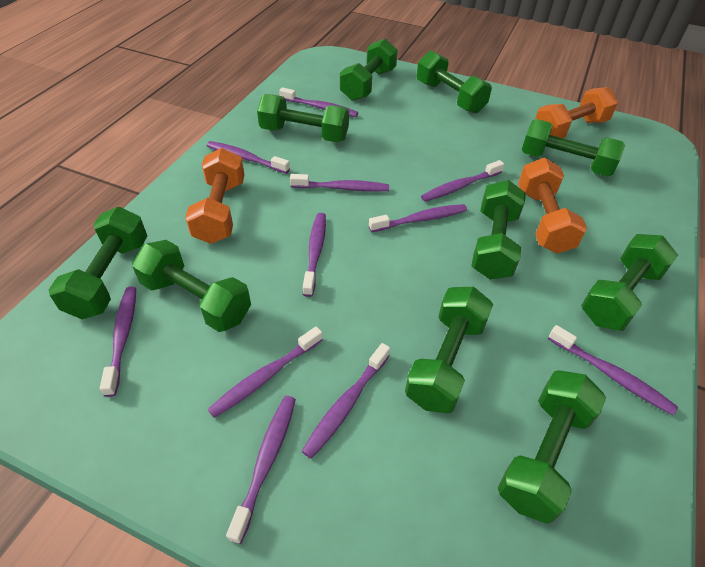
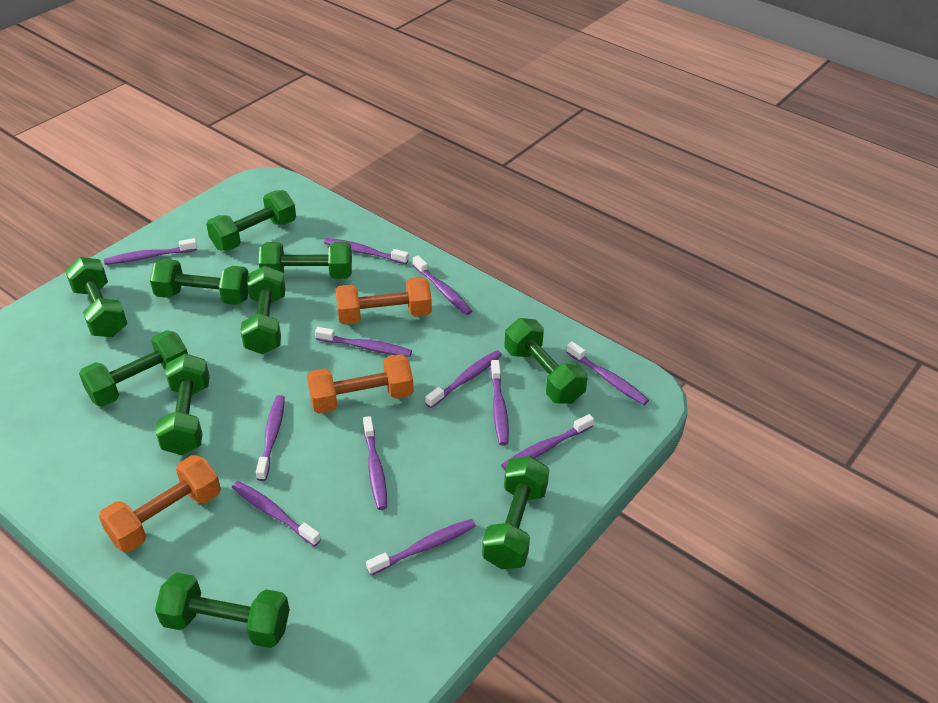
purple toothbrush: 11 -> 12

